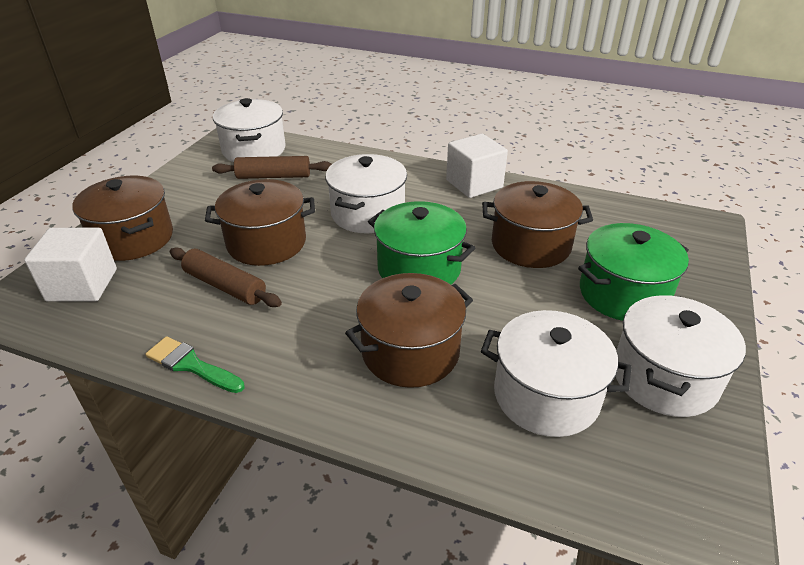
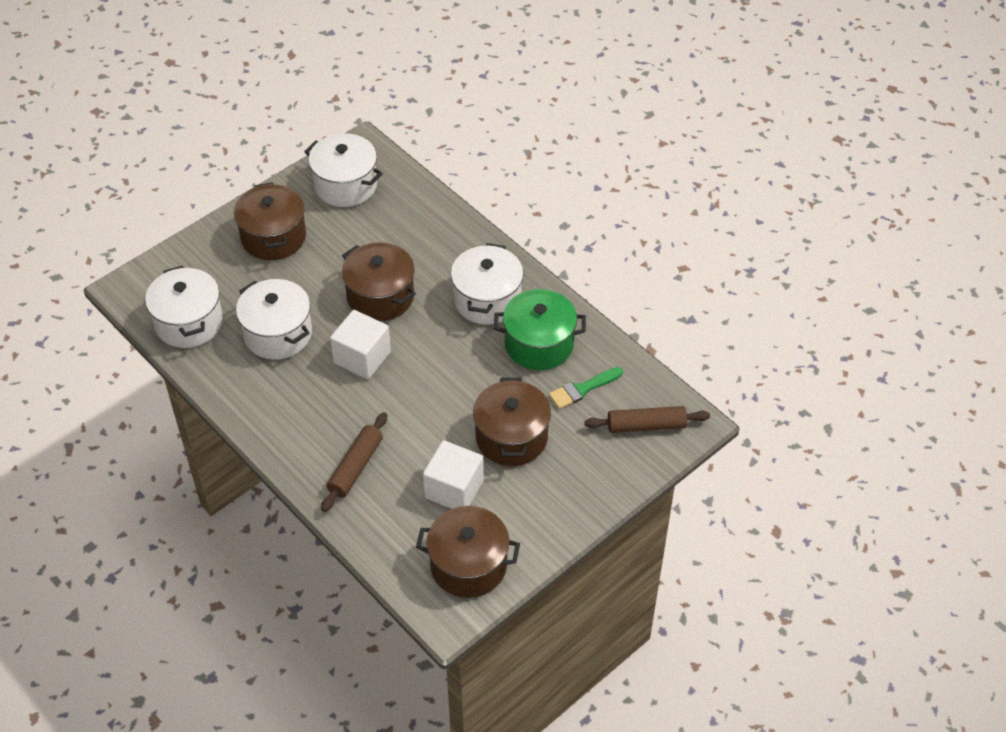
green pot: 2 -> 1

